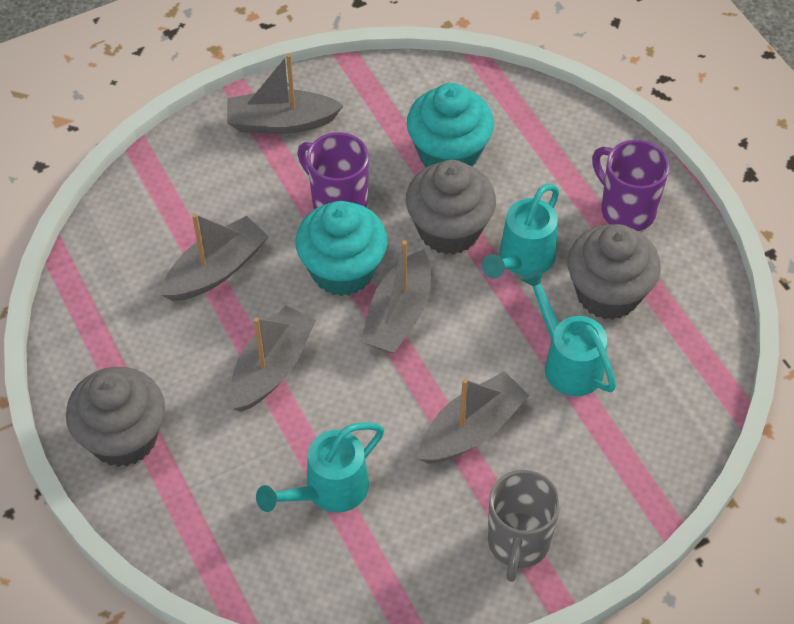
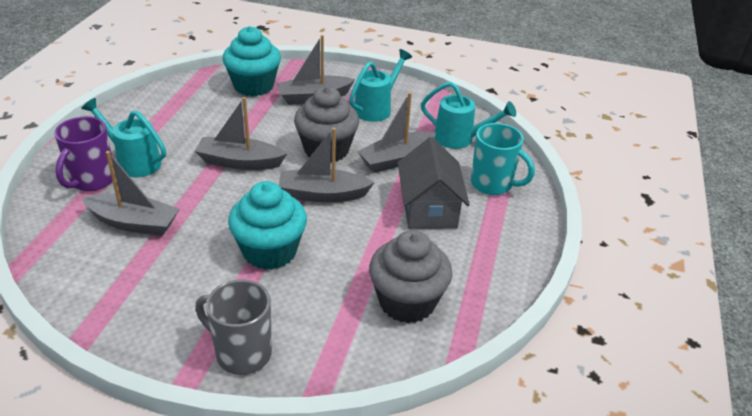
grey cupcake: 3 -> 2
grey house: 0 -> 1
purple mug: 2 -> 1
turquoise mug: 0 -> 1

